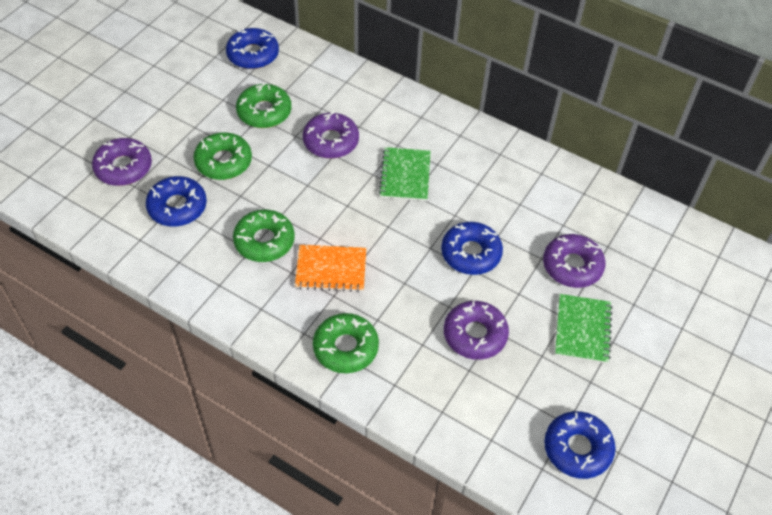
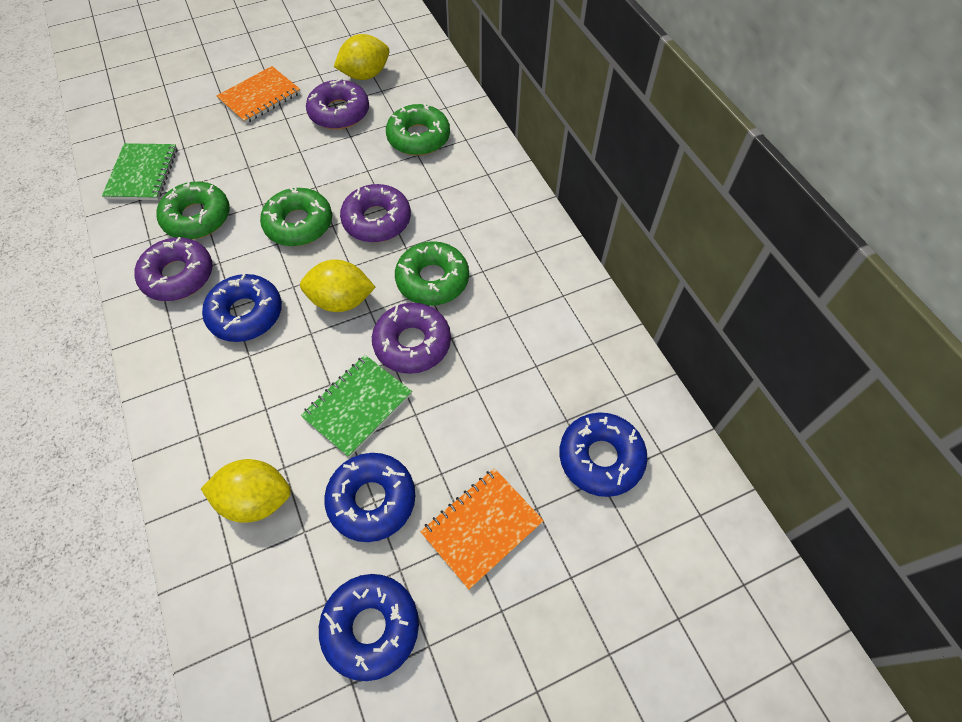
orange notebook: 1 -> 2
yellow lemon: 0 -> 3

